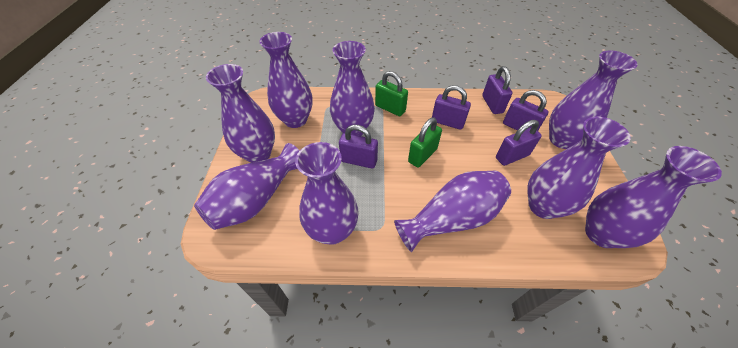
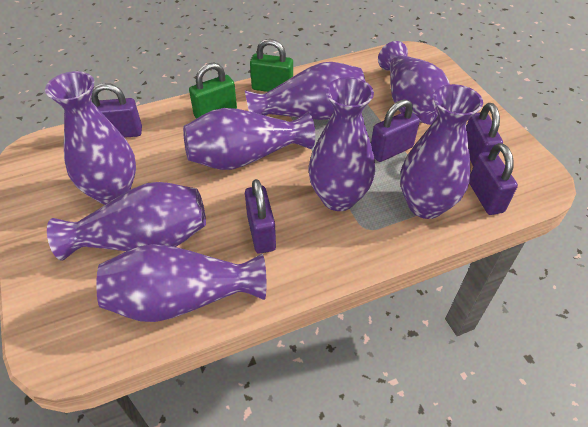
purple vase: 9 -> 8

